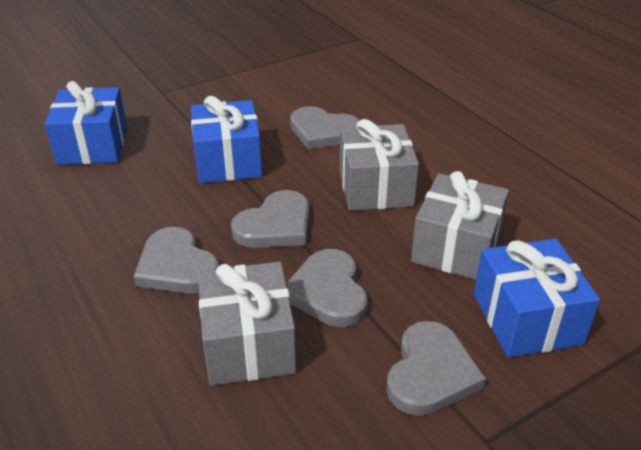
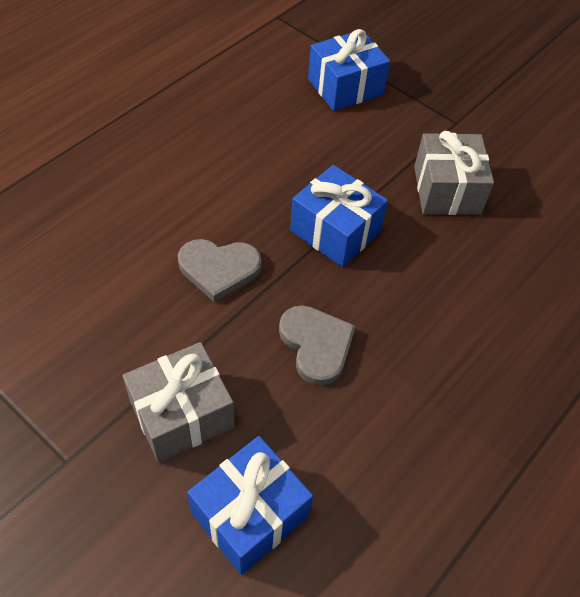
grey gift: 3 -> 2
grey heart: 5 -> 2

